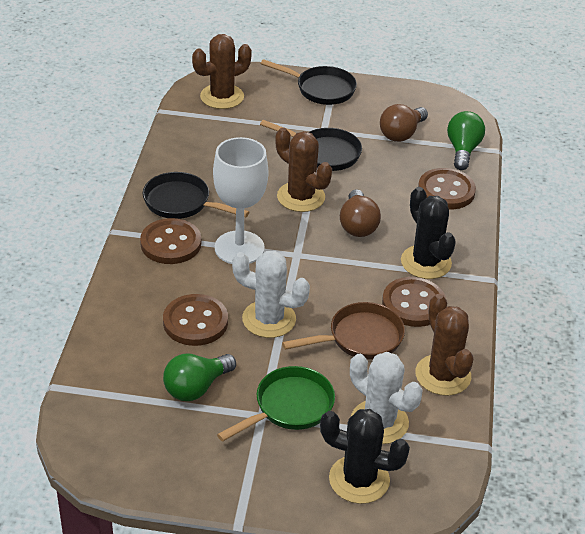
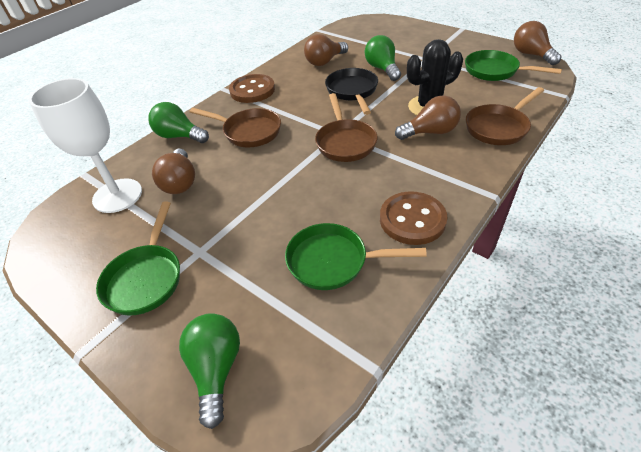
black cactus: 2 -> 1
black pan: 3 -> 1
brown button: 4 -> 2
brown cactus: 3 -> 0
brown light bulb: 2 -> 4
brown pan: 1 -> 3
green light bulb: 2 -> 3
green pan: 1 -> 3
white cactus: 2 -> 0

